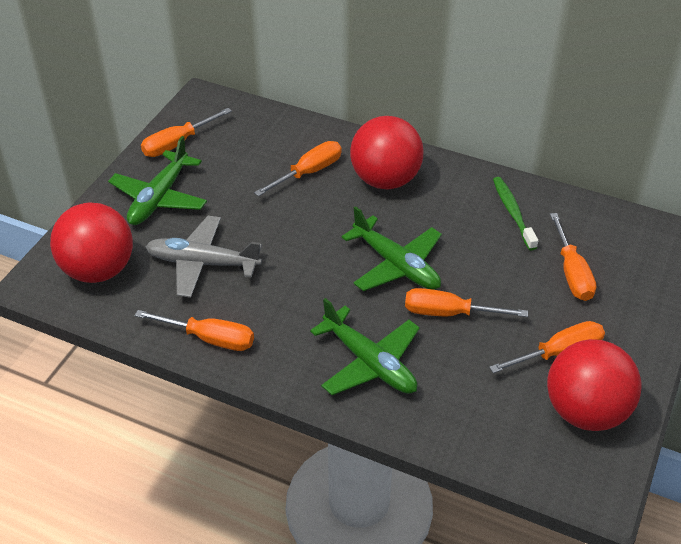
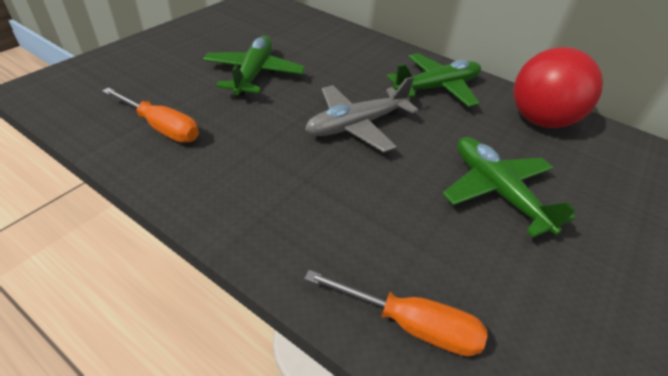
green toothbrush: 1 -> 0
orange screwdriver: 6 -> 2
red ball: 3 -> 1

